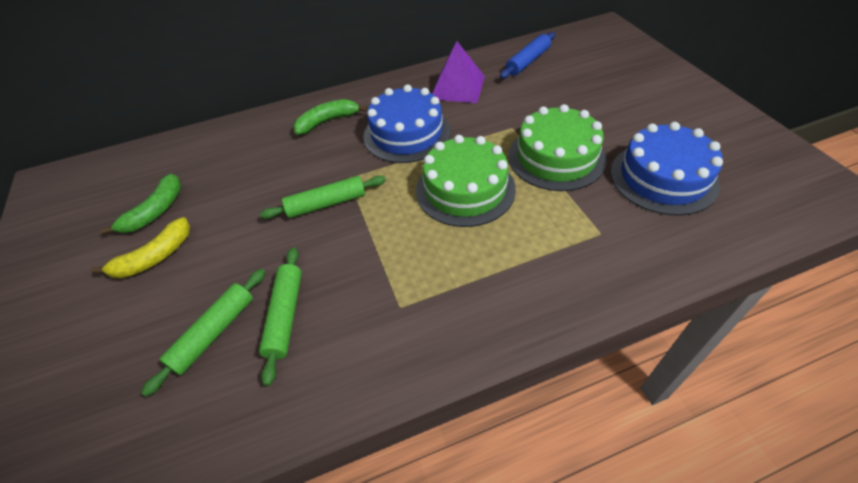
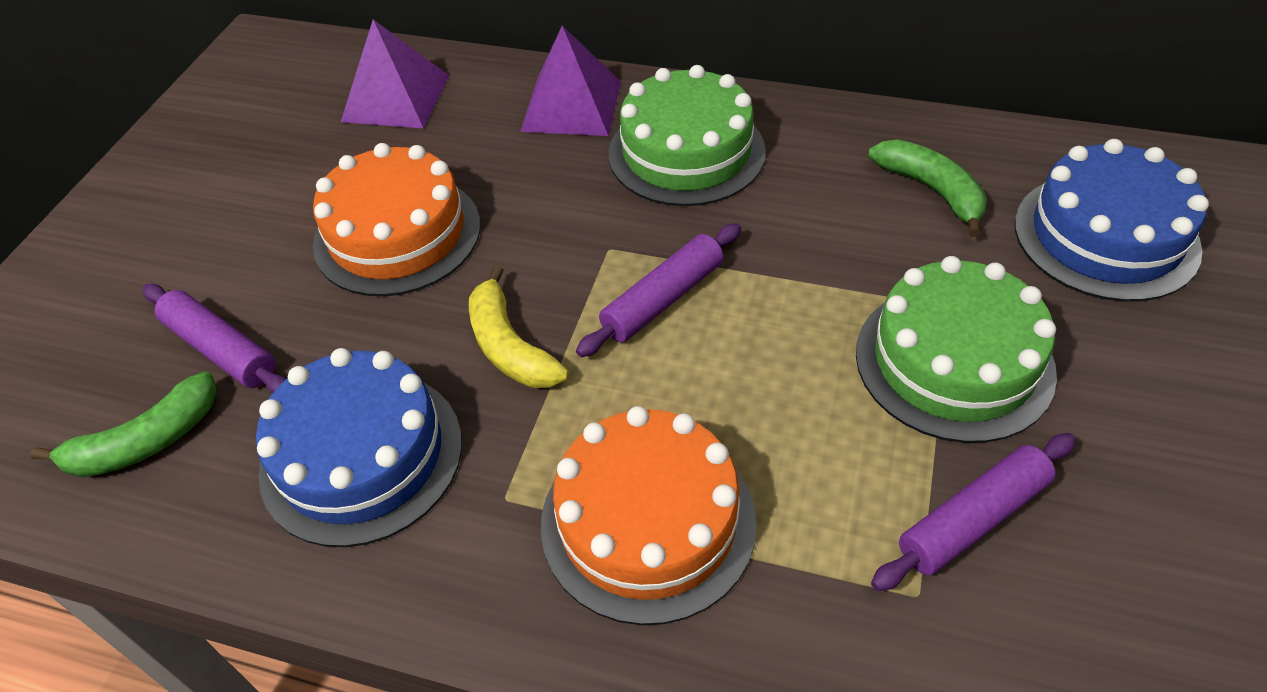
blue rolling pin: 1 -> 0
green rolling pin: 3 -> 0
orange cake: 0 -> 2
purple pyramid: 1 -> 2
purple rolling pin: 0 -> 3

